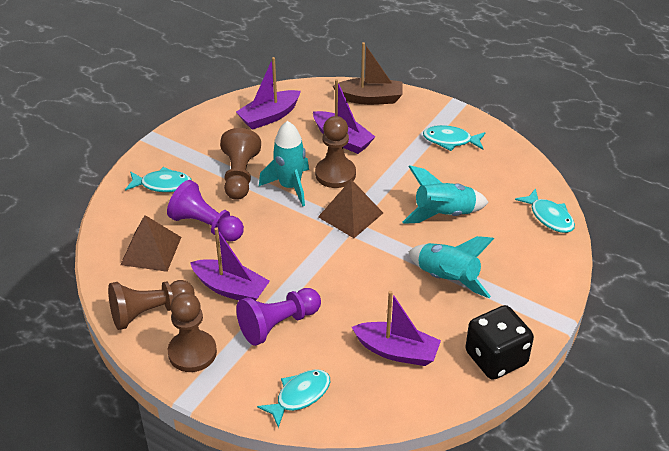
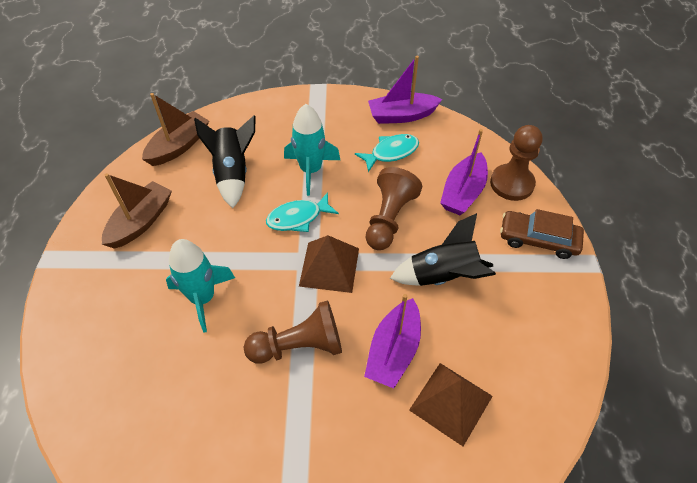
black dice: 1 -> 0
black rocket: 0 -> 2
brown boat: 1 -> 2
brown car: 0 -> 1
brown pawn: 4 -> 3
purple boat: 4 -> 3
purple pawn: 2 -> 0
turquoise fish: 4 -> 2
turquoise rocket: 3 -> 2

